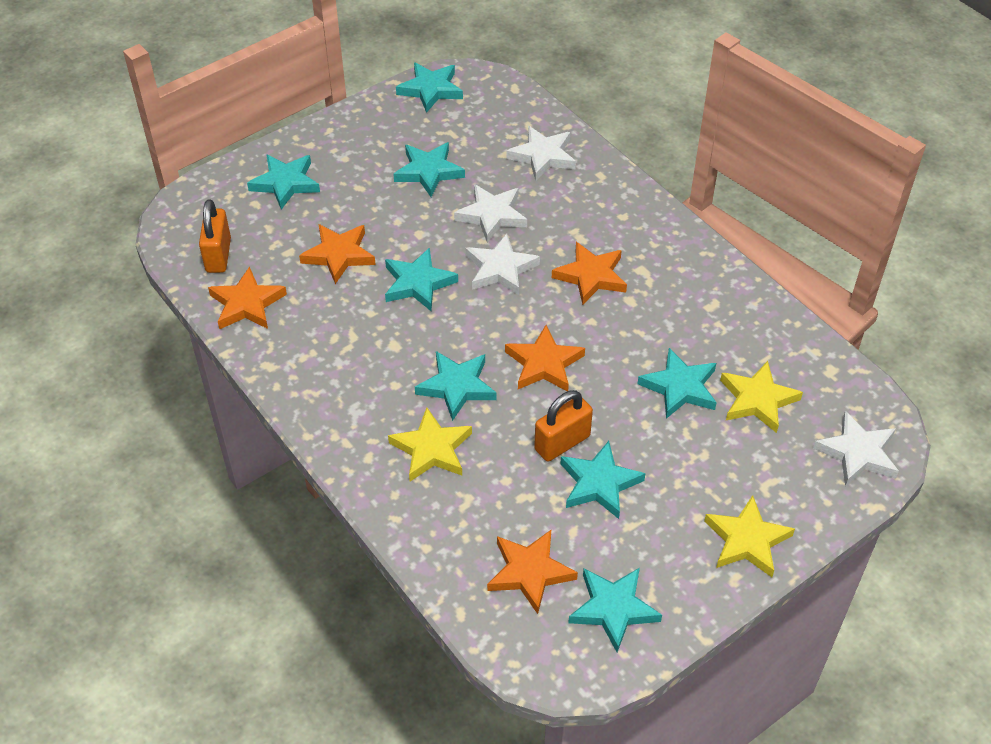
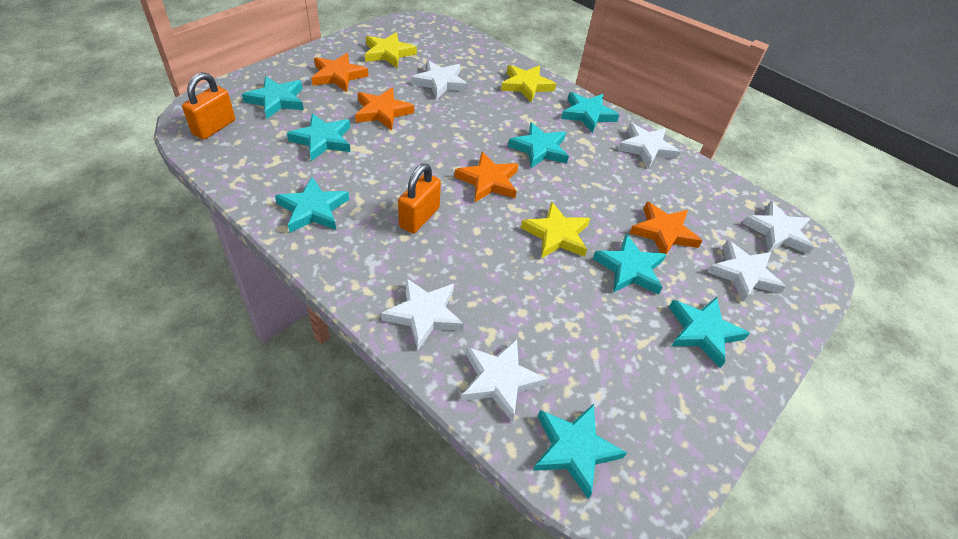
orange star: 5 -> 4
white star: 4 -> 6

